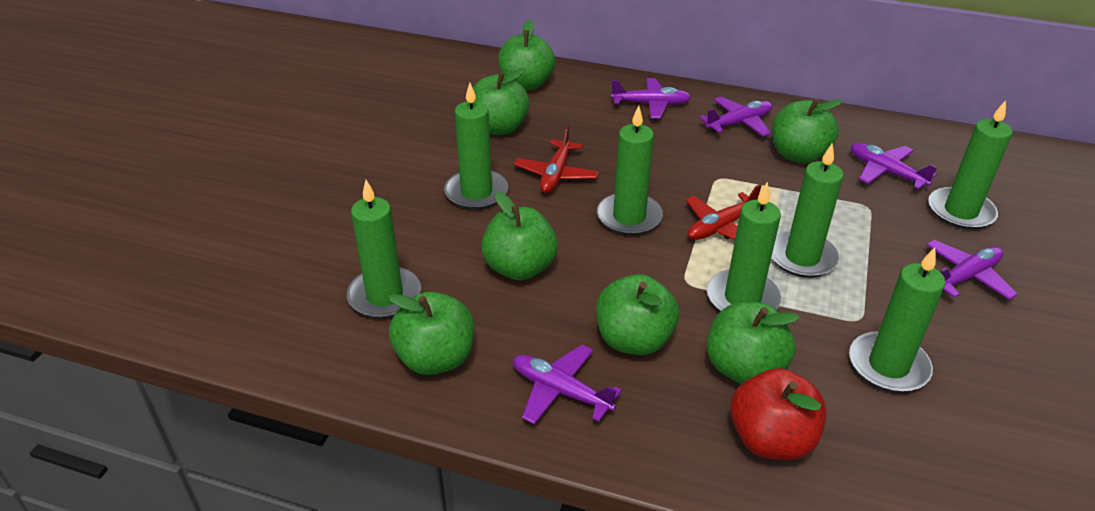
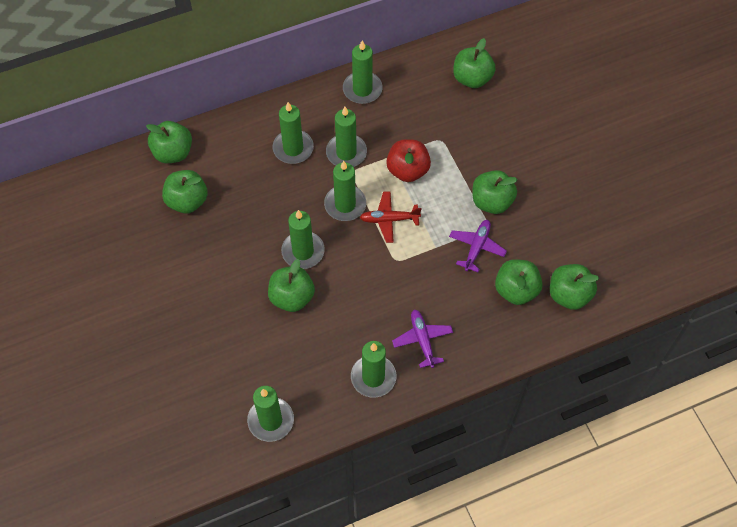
purple plane: 5 -> 2
red plane: 2 -> 1

